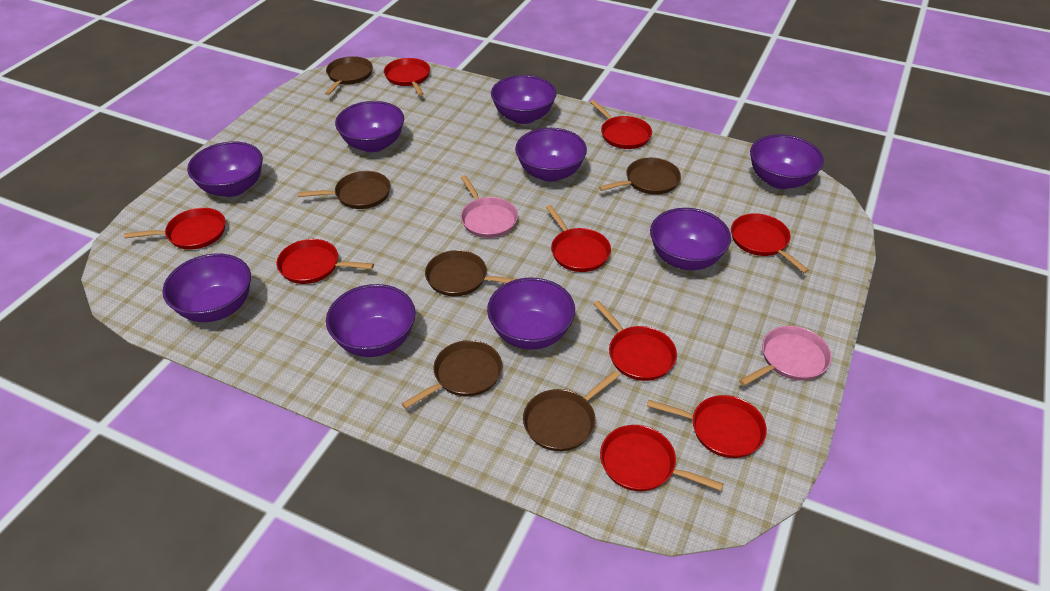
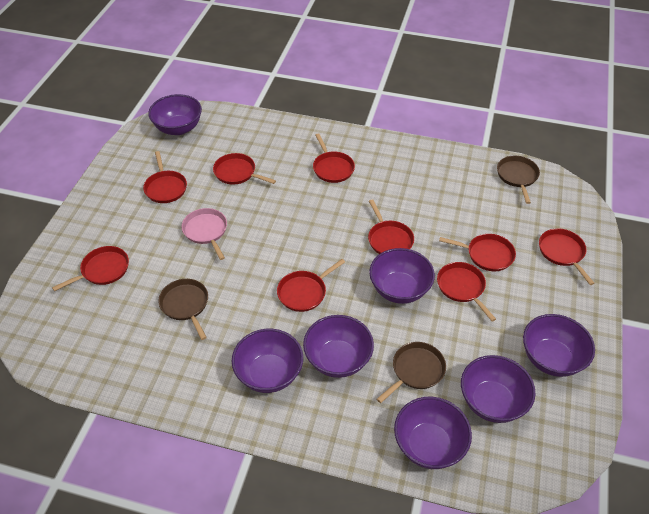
brown pan: 6 -> 3
pink pan: 2 -> 1
purple bowl: 9 -> 7

